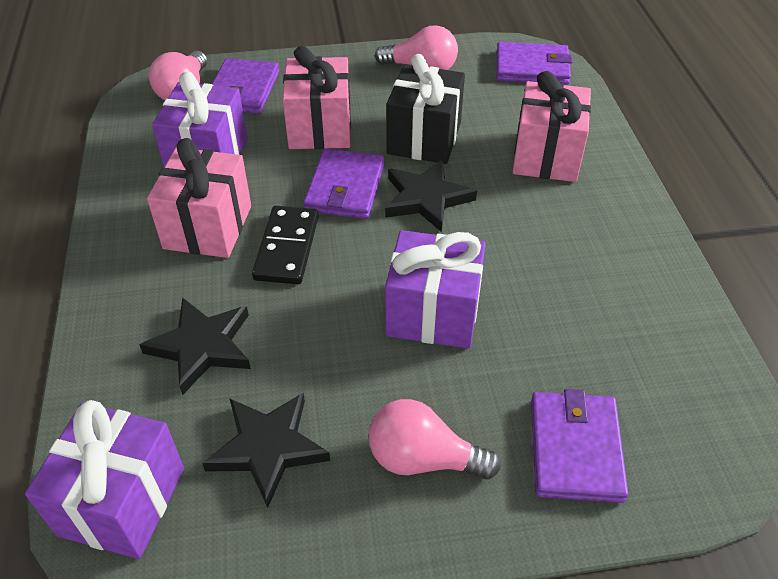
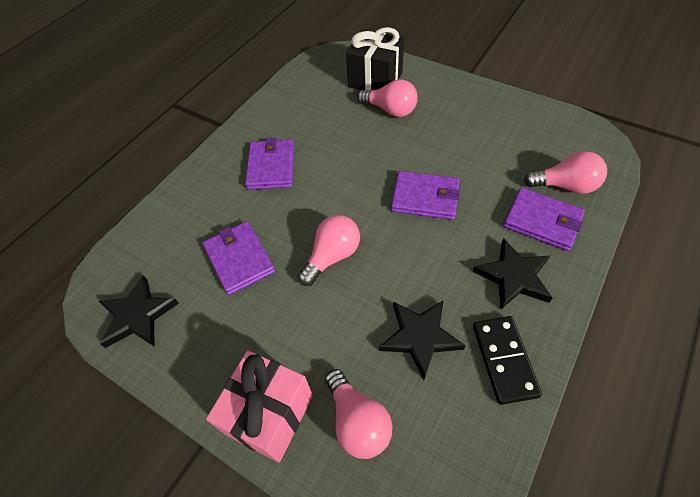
pink gift: 3 -> 1
pink light bulb: 3 -> 4
purple gift: 3 -> 0

